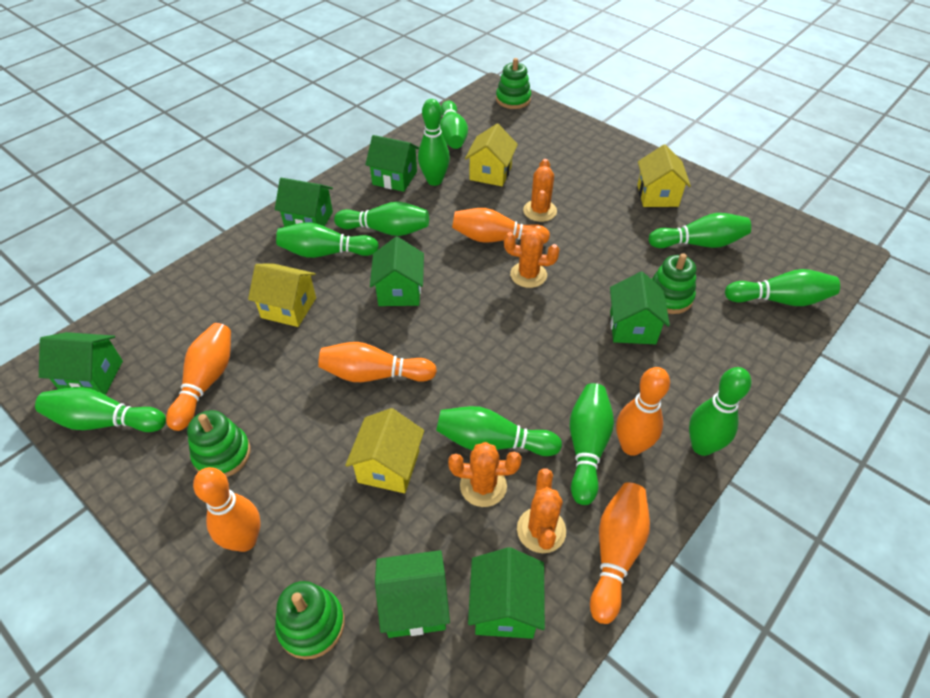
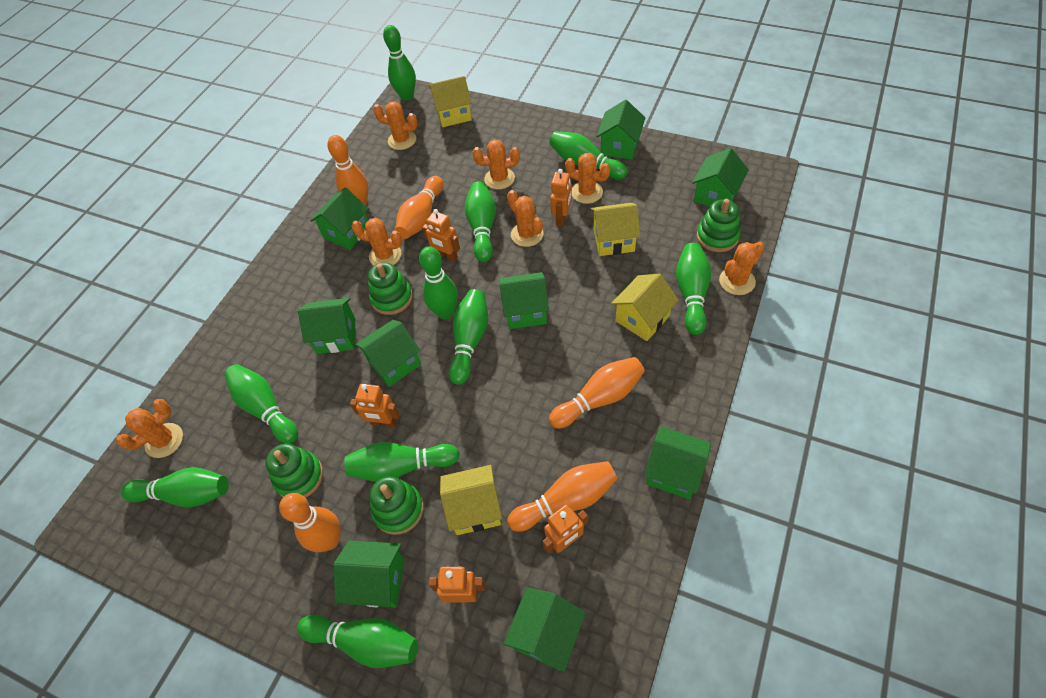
green house: 7 -> 9
orange bowling pin: 6 -> 5
orange cactus: 4 -> 7
orange robot: 0 -> 5

